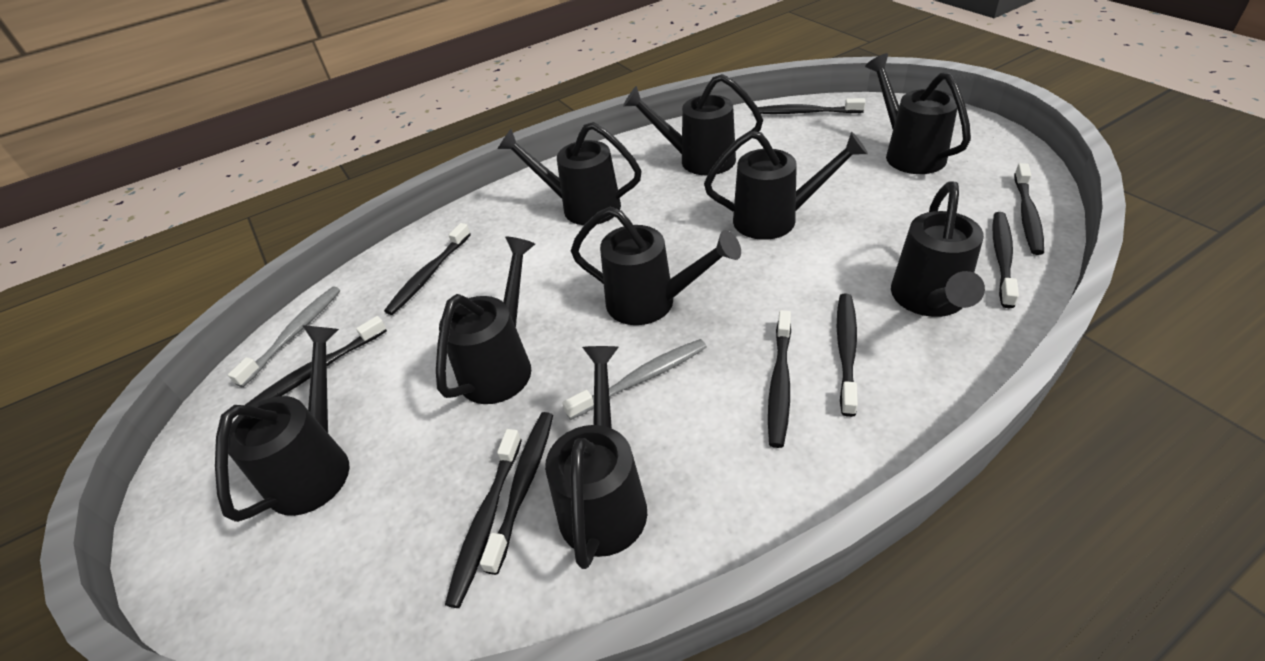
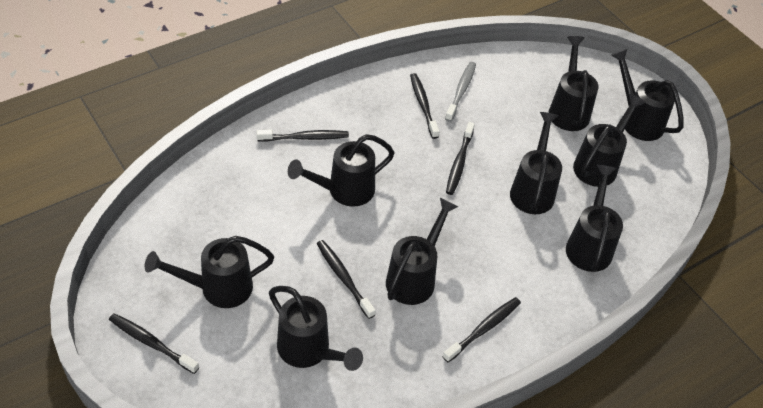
black toothbrush: 9 -> 6
grey toothbrush: 2 -> 1

